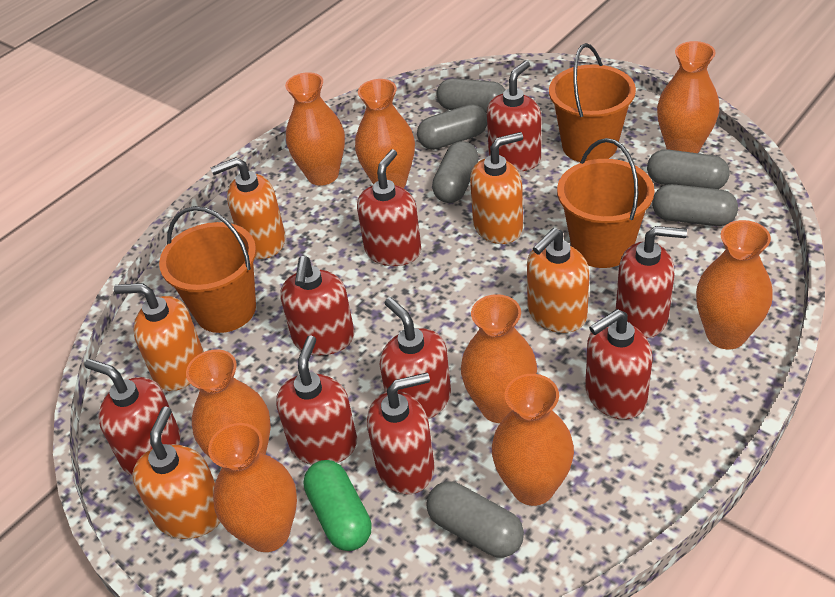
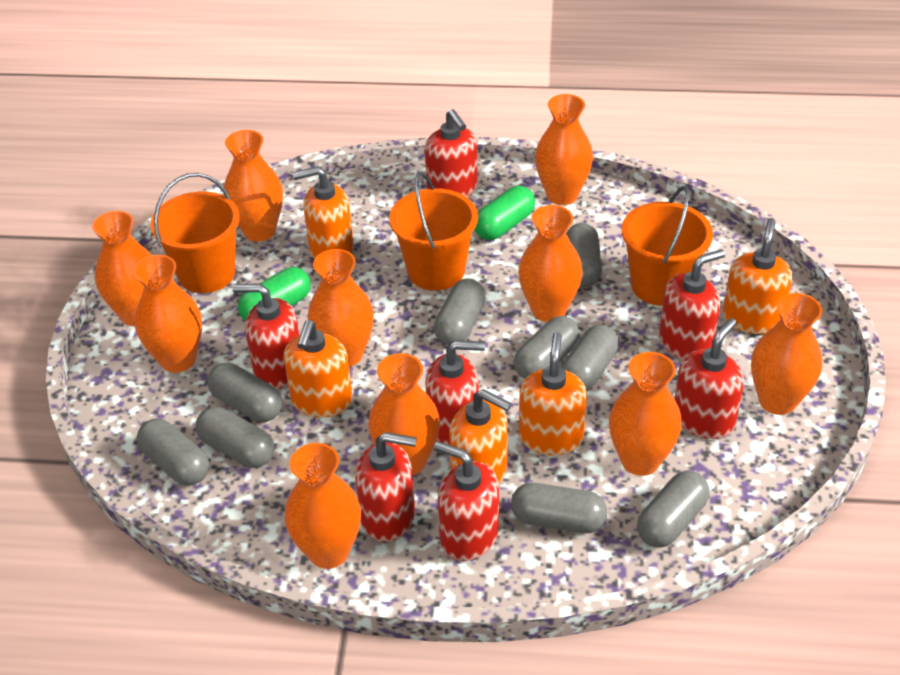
green capsule: 1 -> 2
grey capsule: 6 -> 9
orange vase: 8 -> 10
red soap dispenser: 9 -> 7

